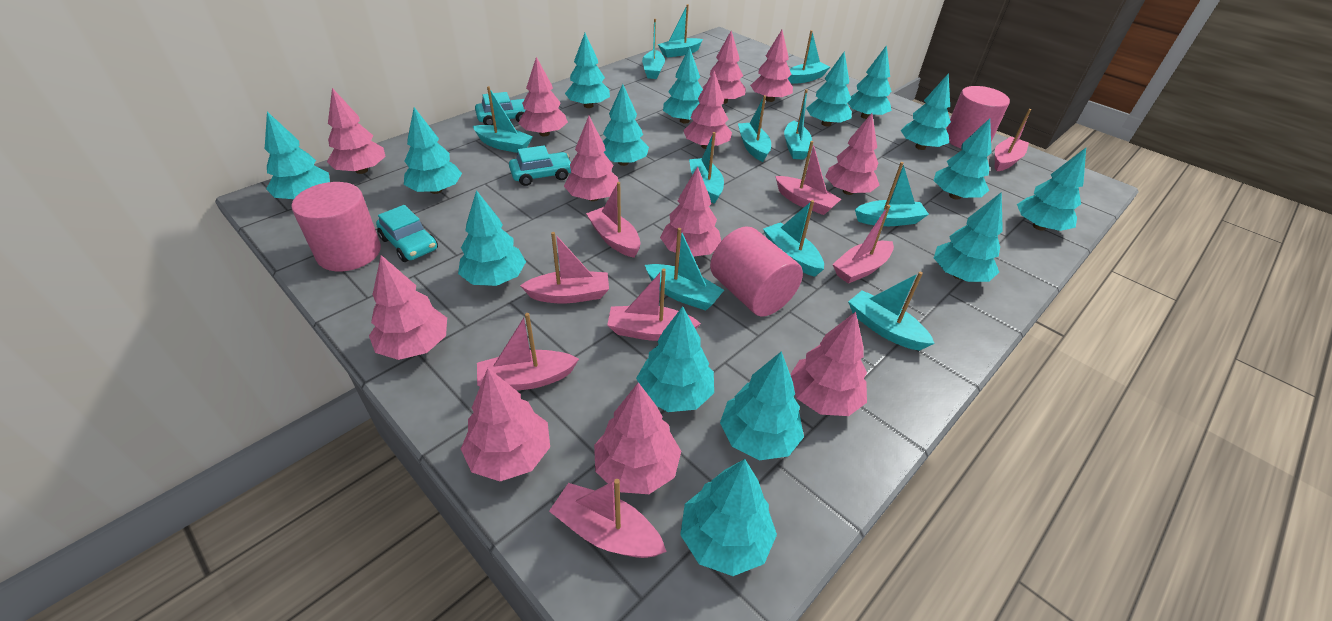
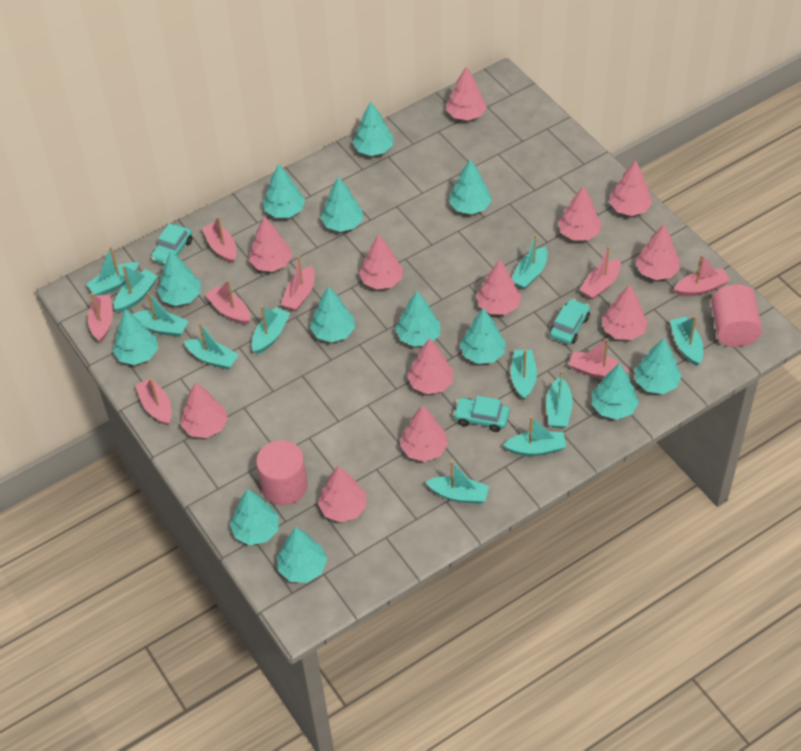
pink cylinder: 3 -> 2
turquoise tree: 15 -> 13

